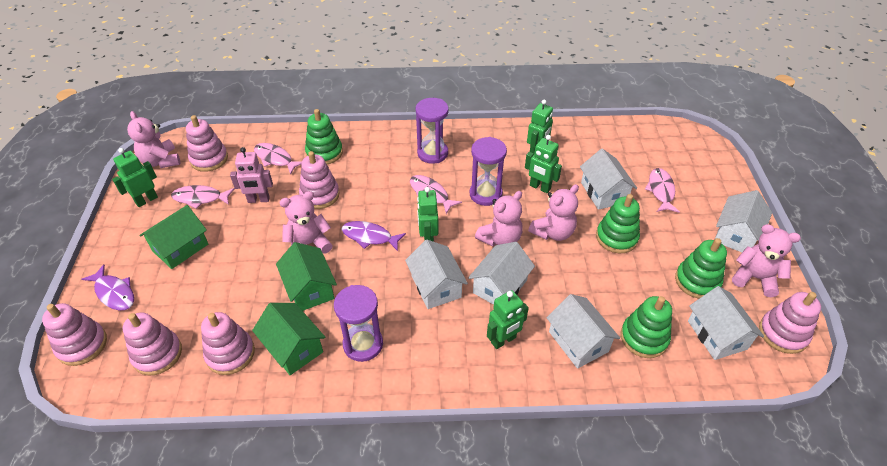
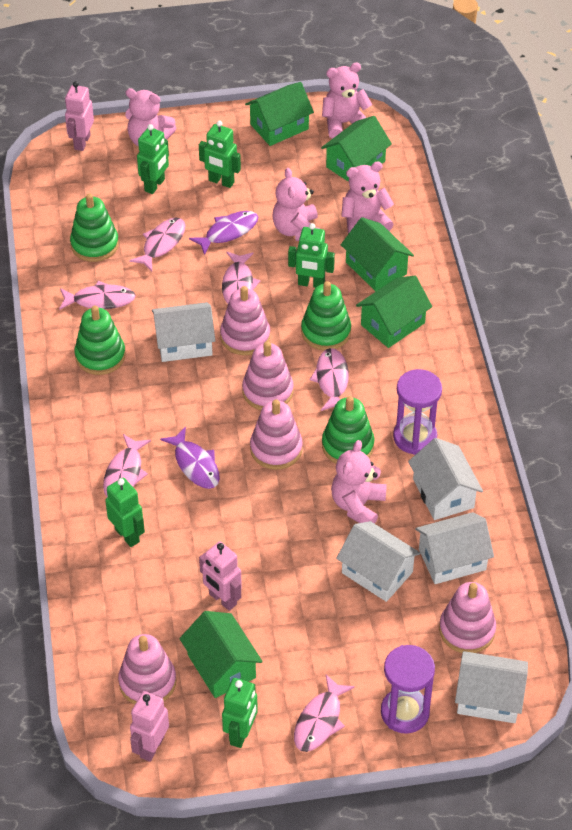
green house: 3 -> 5
pink fish: 4 -> 6
pink robot: 1 -> 3
pink stacking toy: 6 -> 5
purple hourglass: 3 -> 2
white house: 6 -> 5

